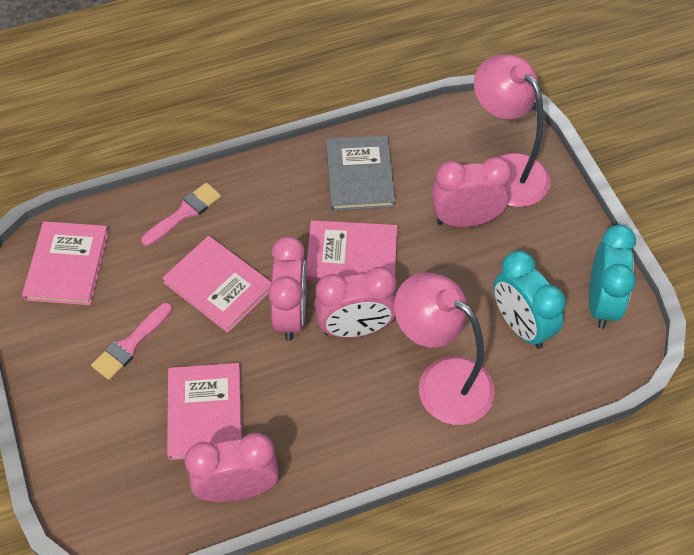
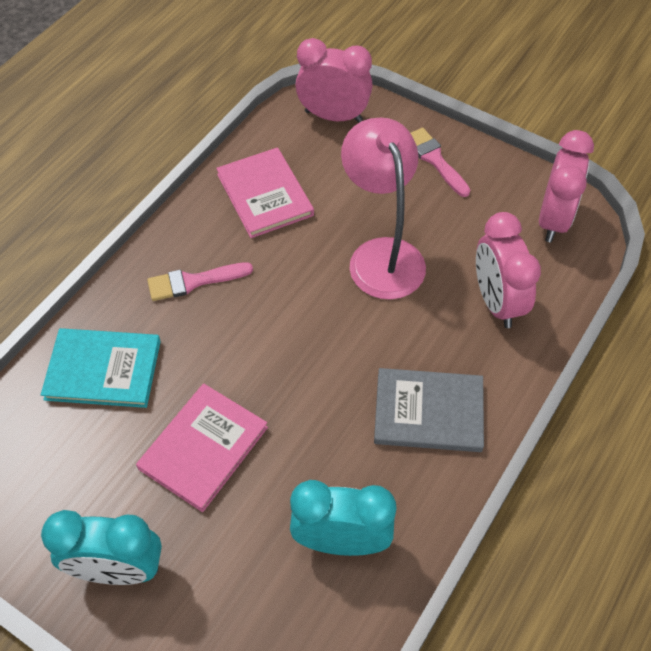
pink book: 4 -> 2
pink clock: 4 -> 3
pink lamp: 2 -> 1
turquoise book: 0 -> 1

